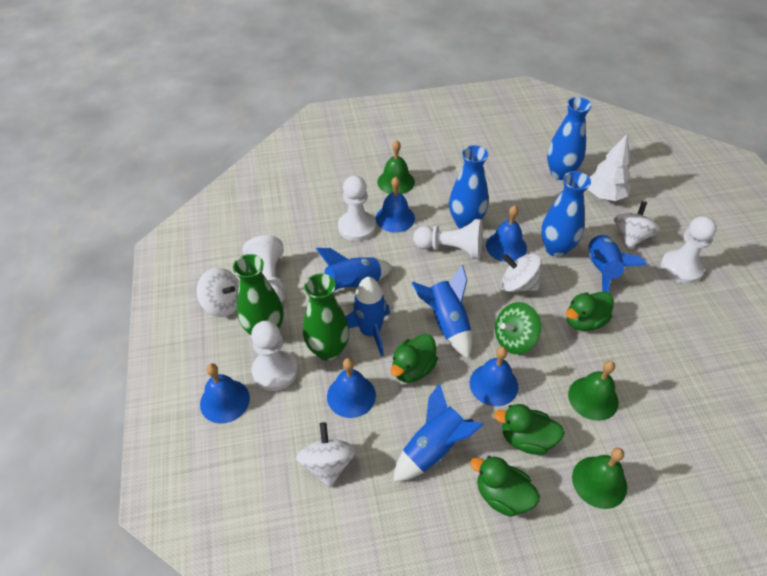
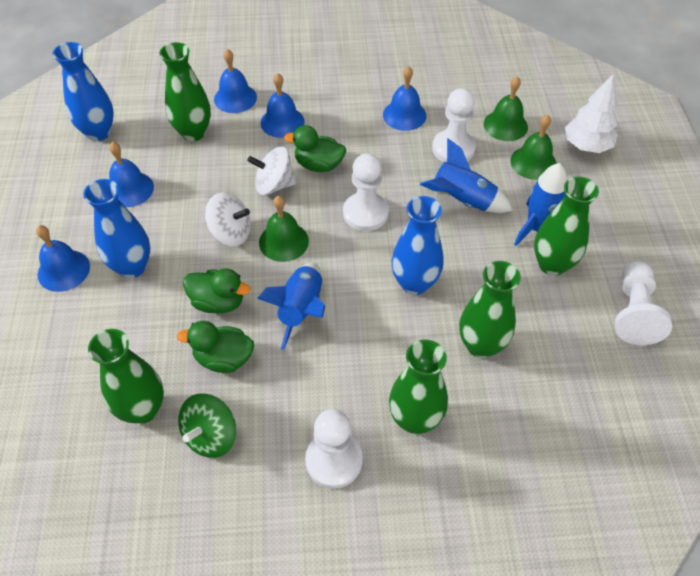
blue rocket: 5 -> 3
green duck: 4 -> 3
green vase: 2 -> 5
white pawn: 5 -> 4
white spinning top: 4 -> 2

